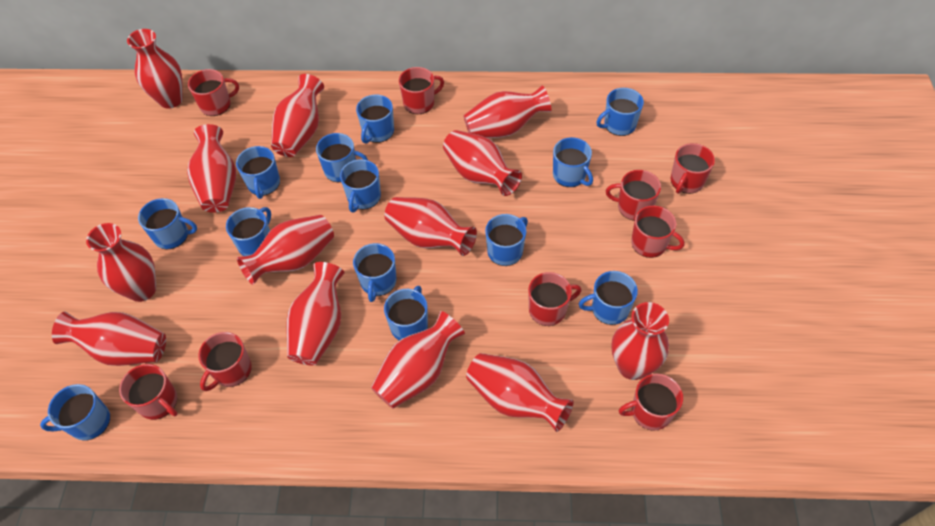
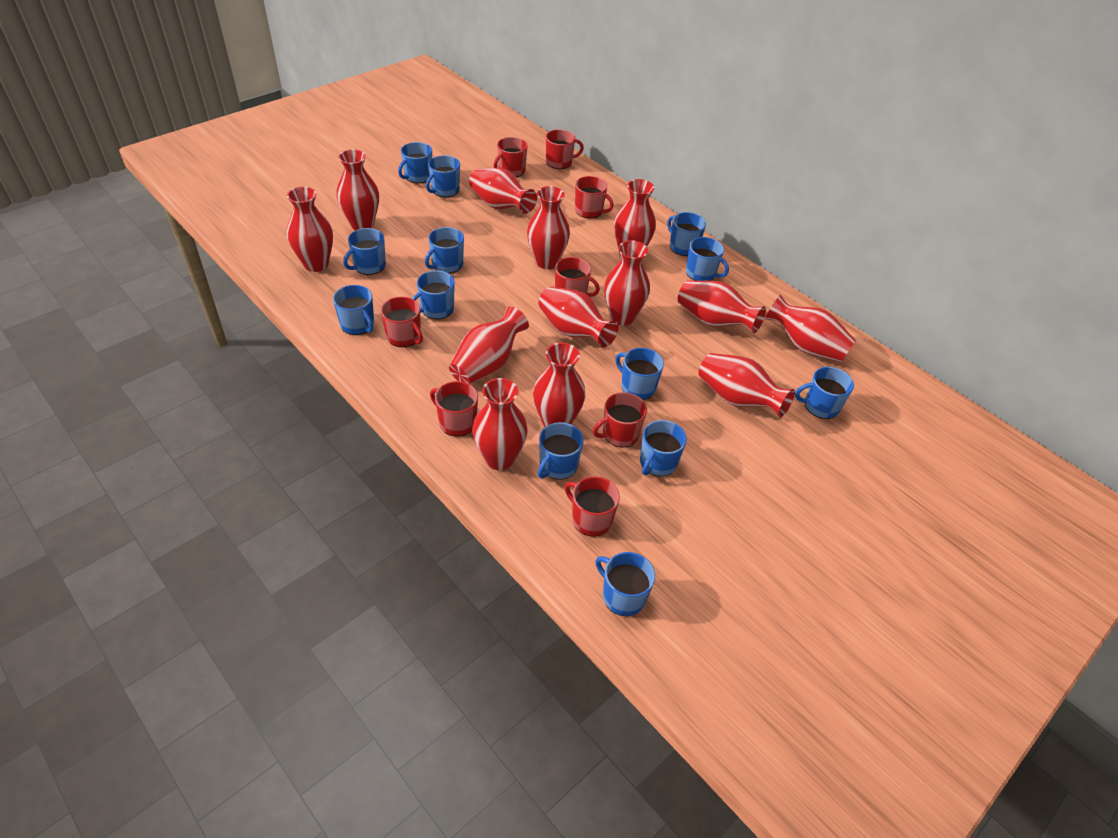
red mug: 9 -> 8

